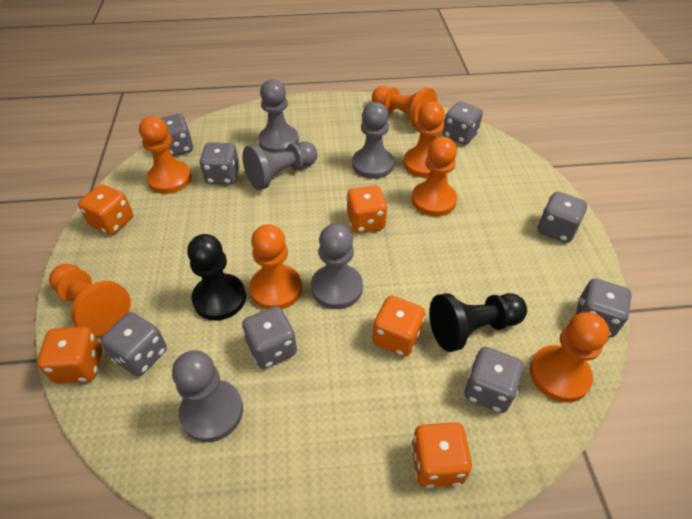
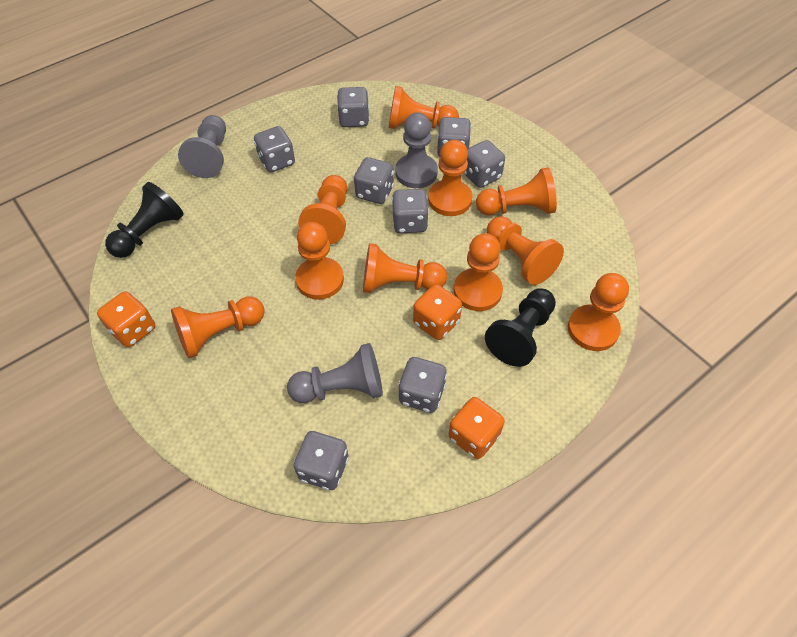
grey pawn: 5 -> 3
orange dice: 5 -> 3
orange pawn: 7 -> 10

